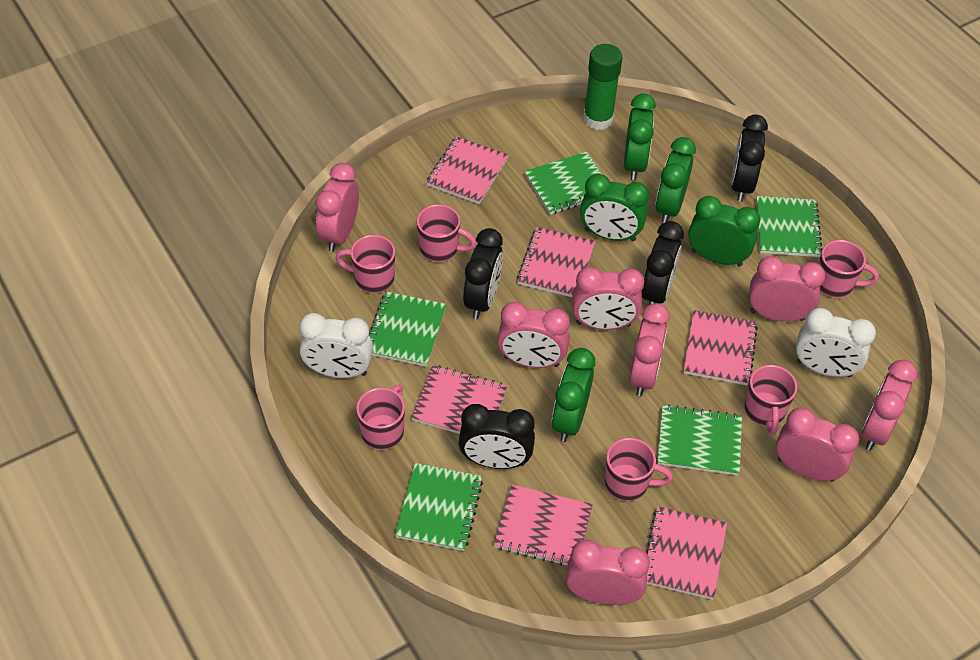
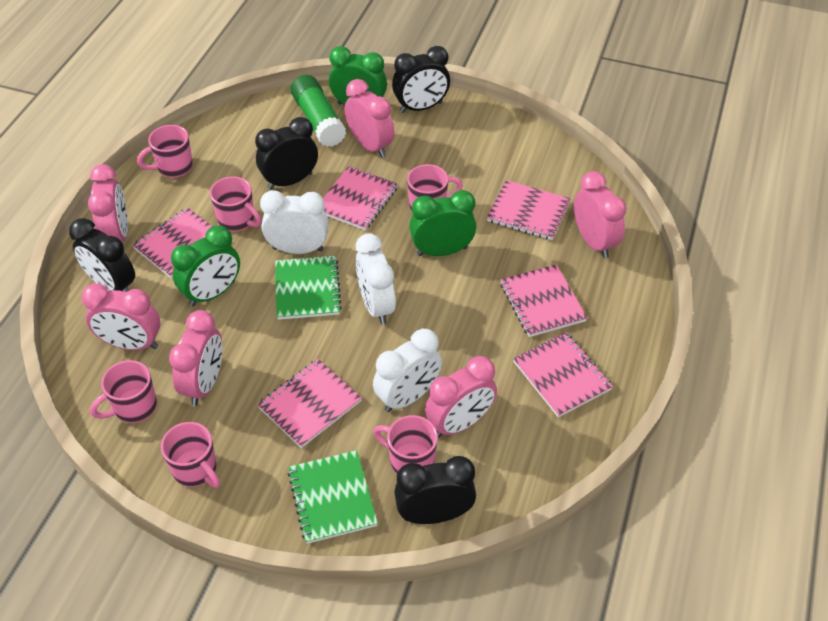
green clock: 5 -> 3
green notebook: 5 -> 2
pink clock: 8 -> 6
white clock: 2 -> 3

